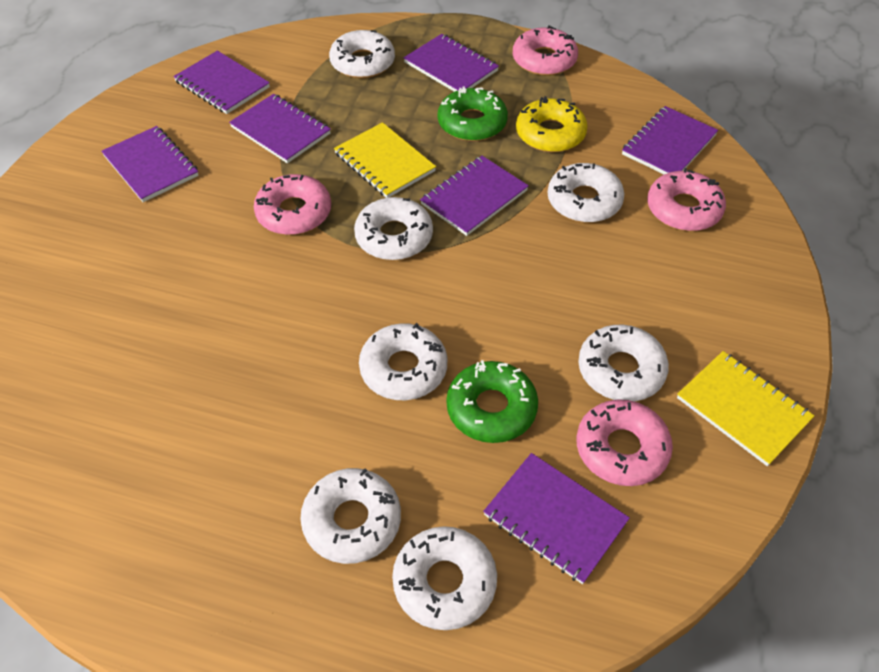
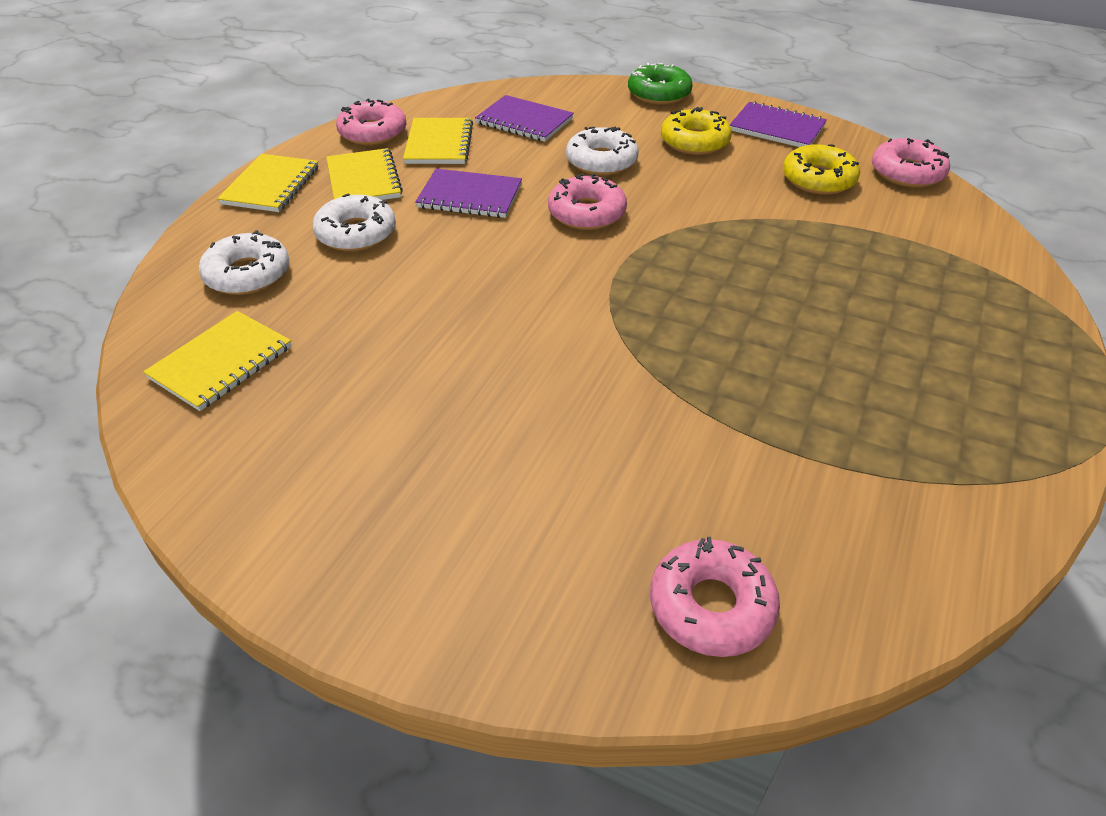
green donut: 2 -> 1
purple notebook: 7 -> 3
white donut: 7 -> 3
yellow donut: 1 -> 2
yellow notebook: 2 -> 4

